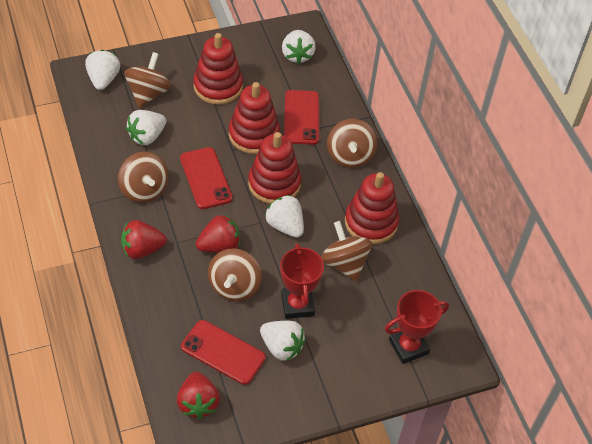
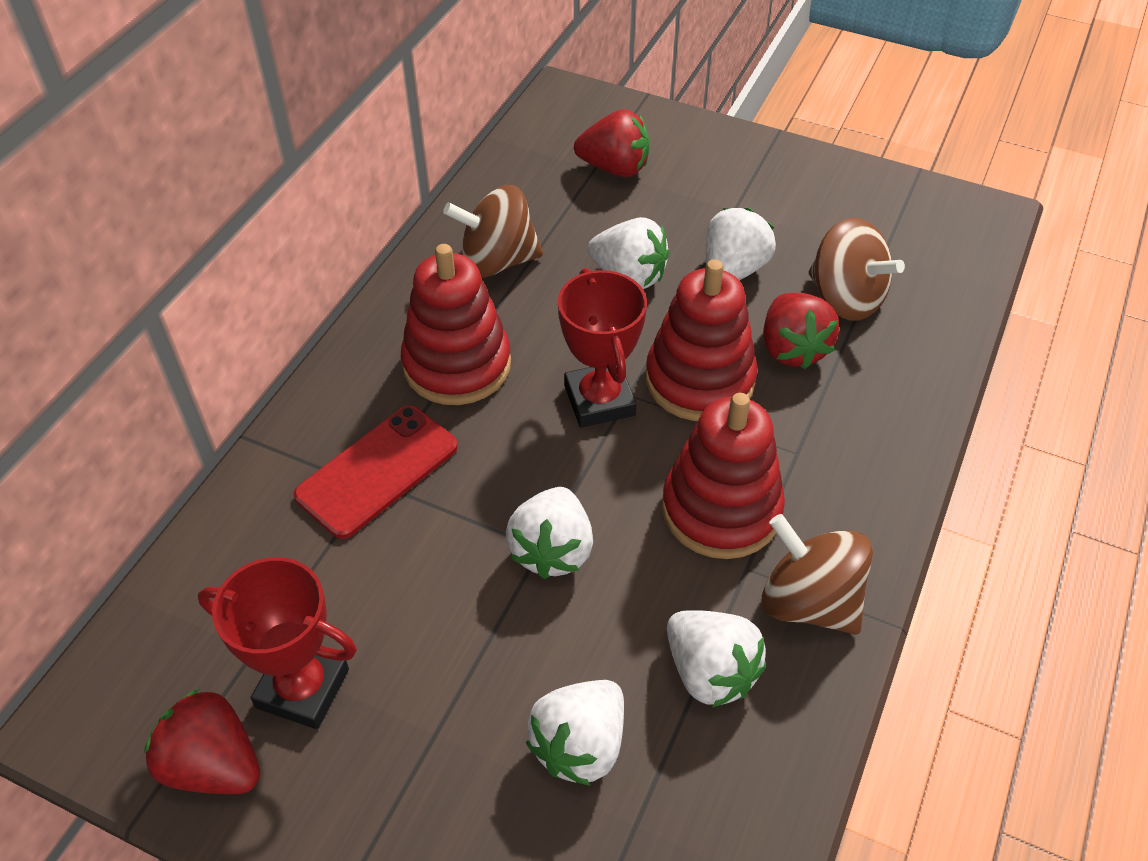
brown spinning top: 5 -> 3
red phone: 3 -> 1
red stacking toy: 4 -> 3

